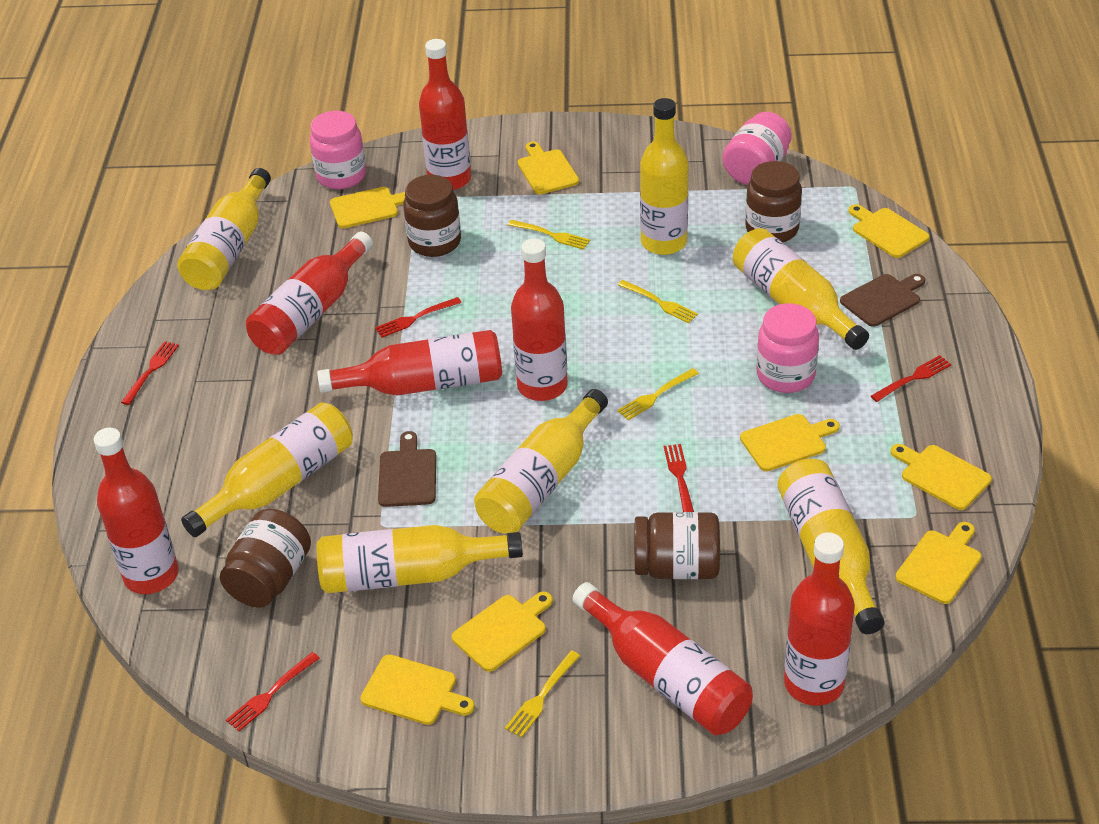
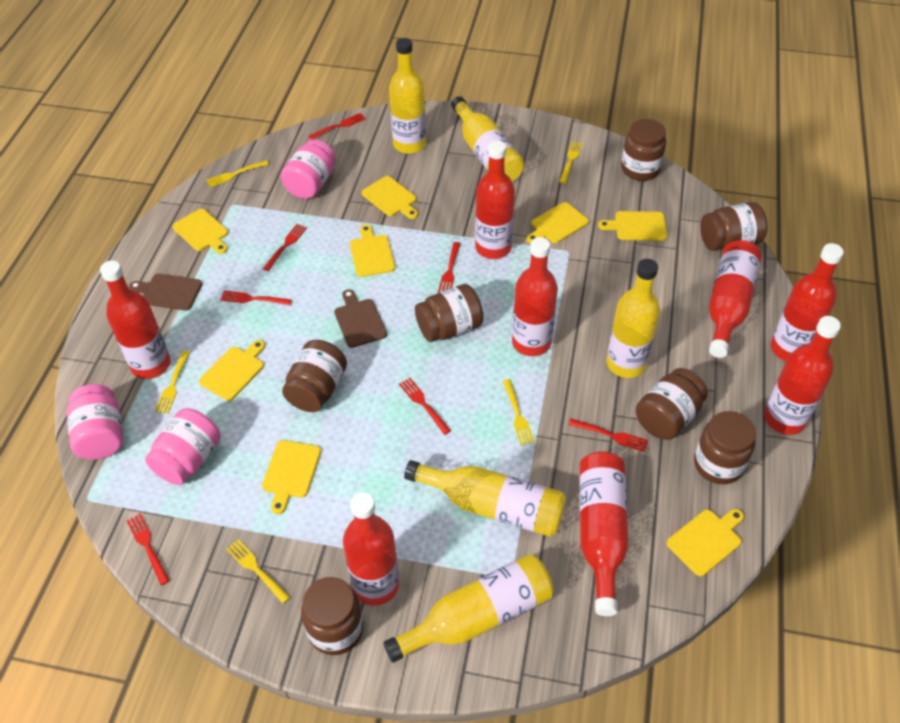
brown jar: 4 -> 7
red bottle: 7 -> 8
red fork: 5 -> 7
yellow bottle: 7 -> 5
yellow fork: 4 -> 5

